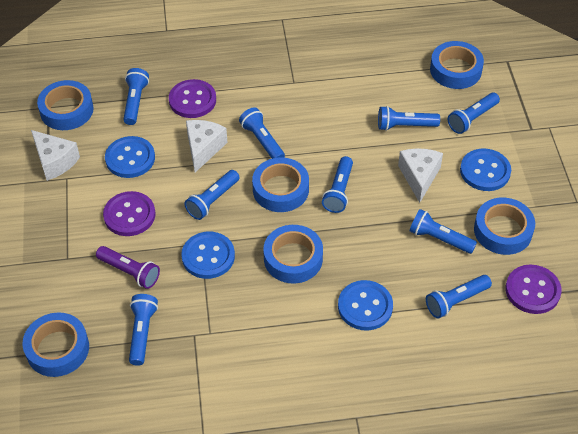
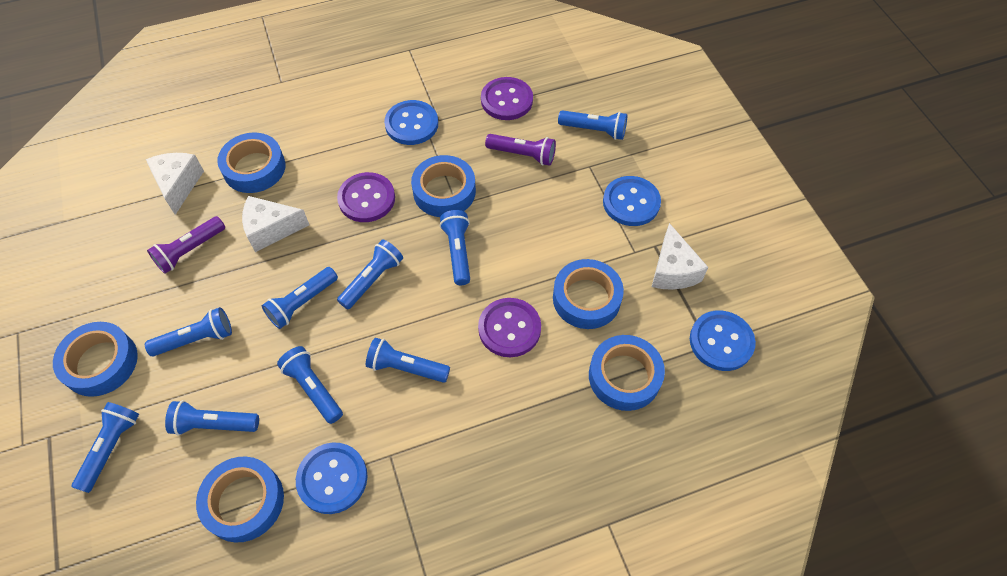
purple flashlight: 1 -> 2

